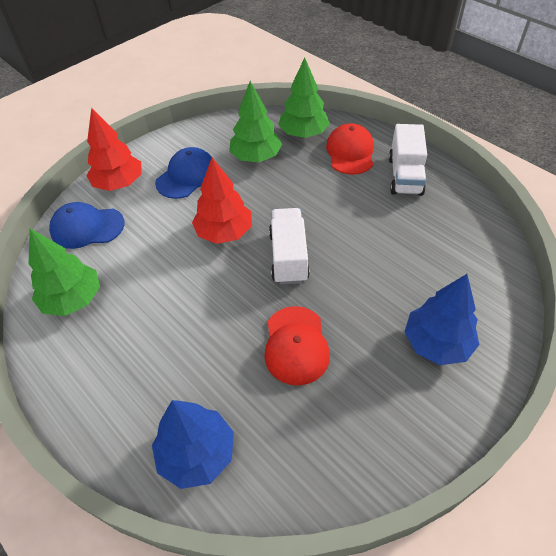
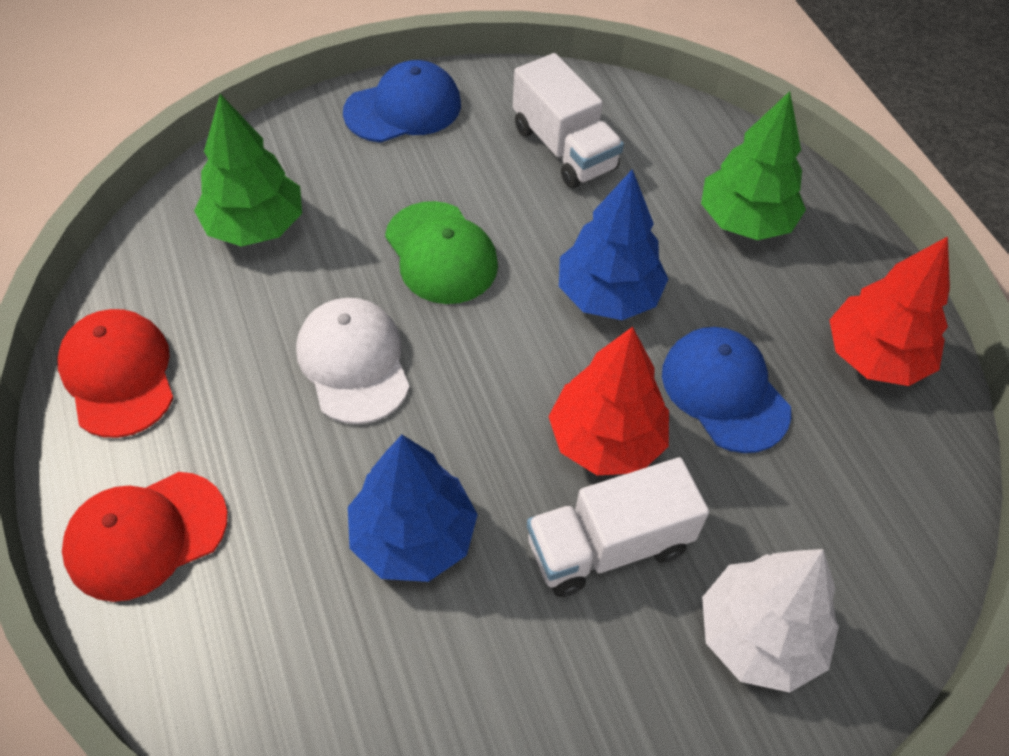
green cap: 0 -> 1
green tree: 3 -> 2
white cap: 0 -> 1
white tree: 0 -> 1

